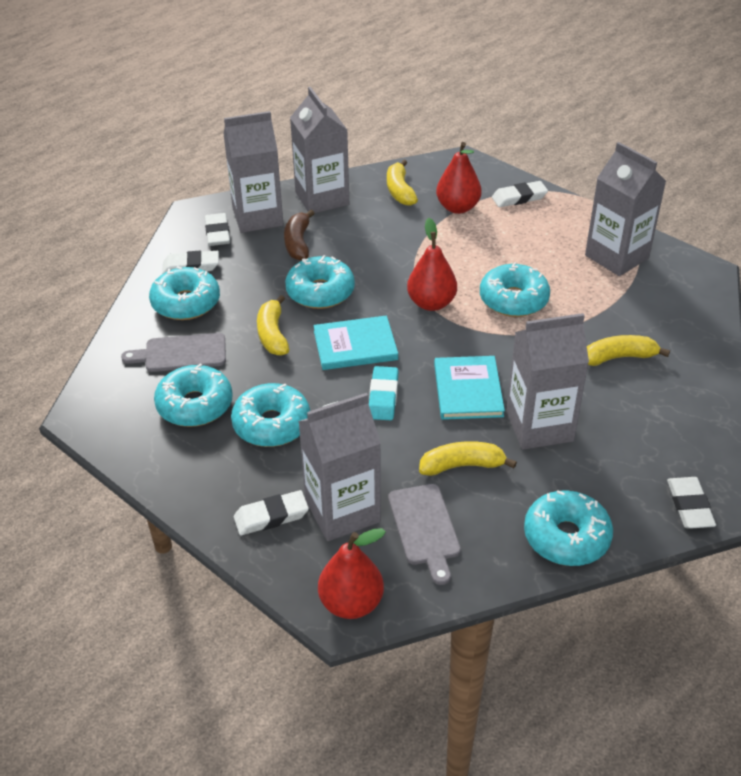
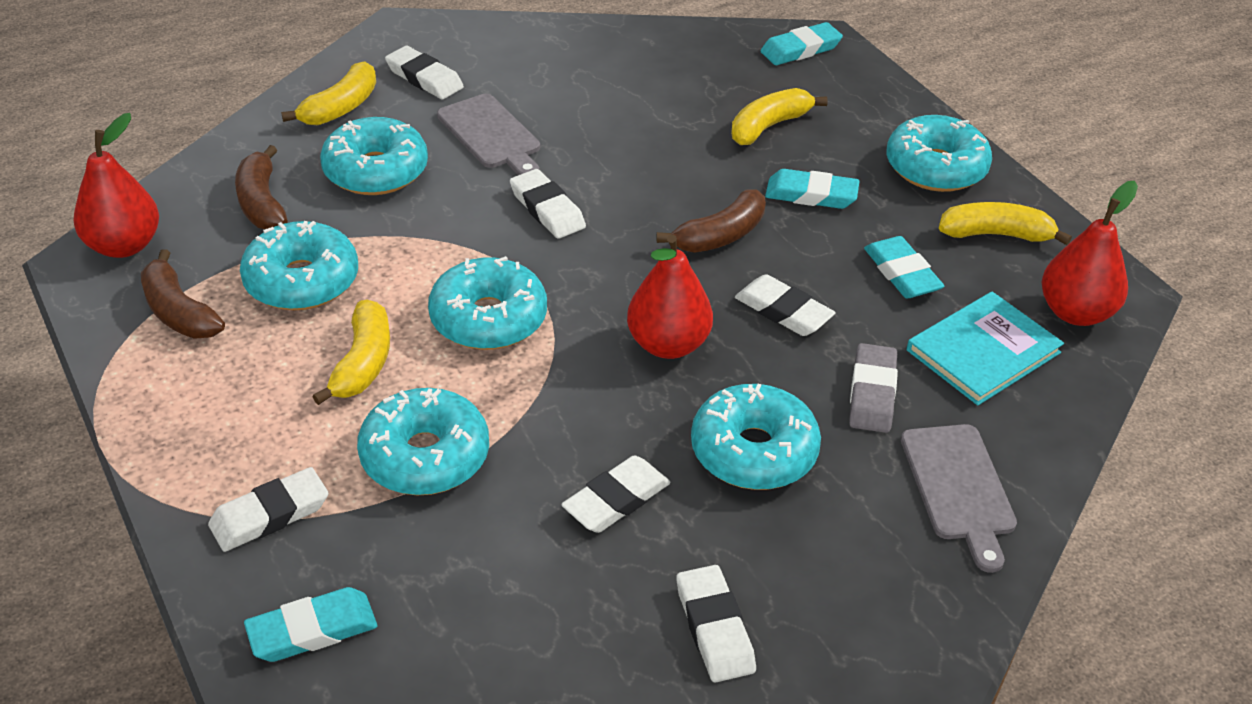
brown banana: 1 -> 3
grey carton: 5 -> 0
grey eraser: 0 -> 1
turquoise book: 2 -> 1
turquoise eraser: 1 -> 4
white eraser: 5 -> 6

